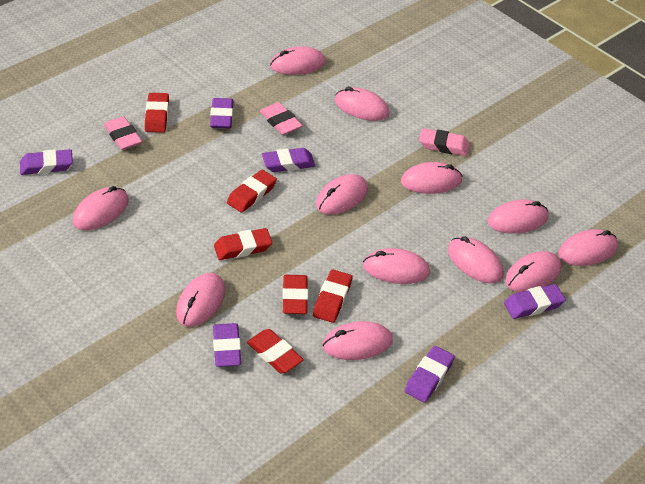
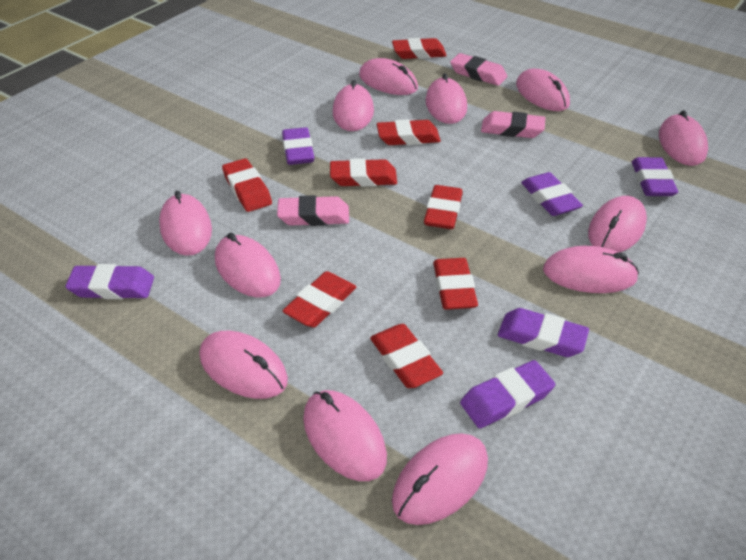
red eraser: 6 -> 8

